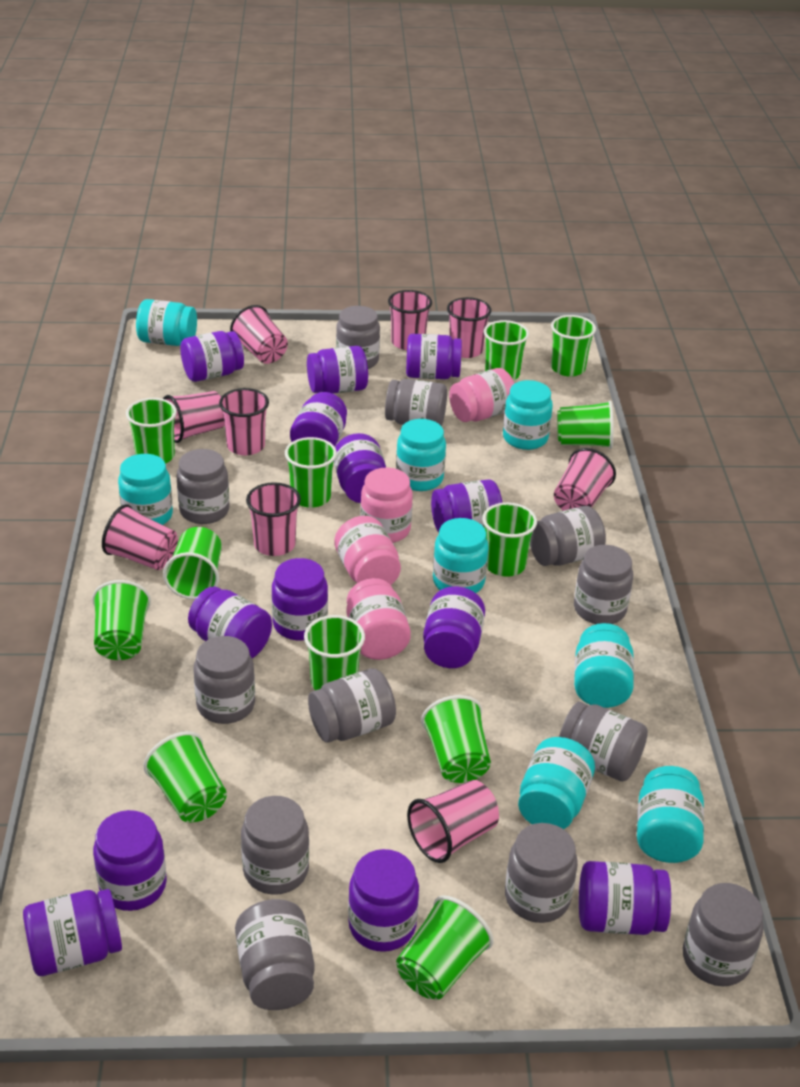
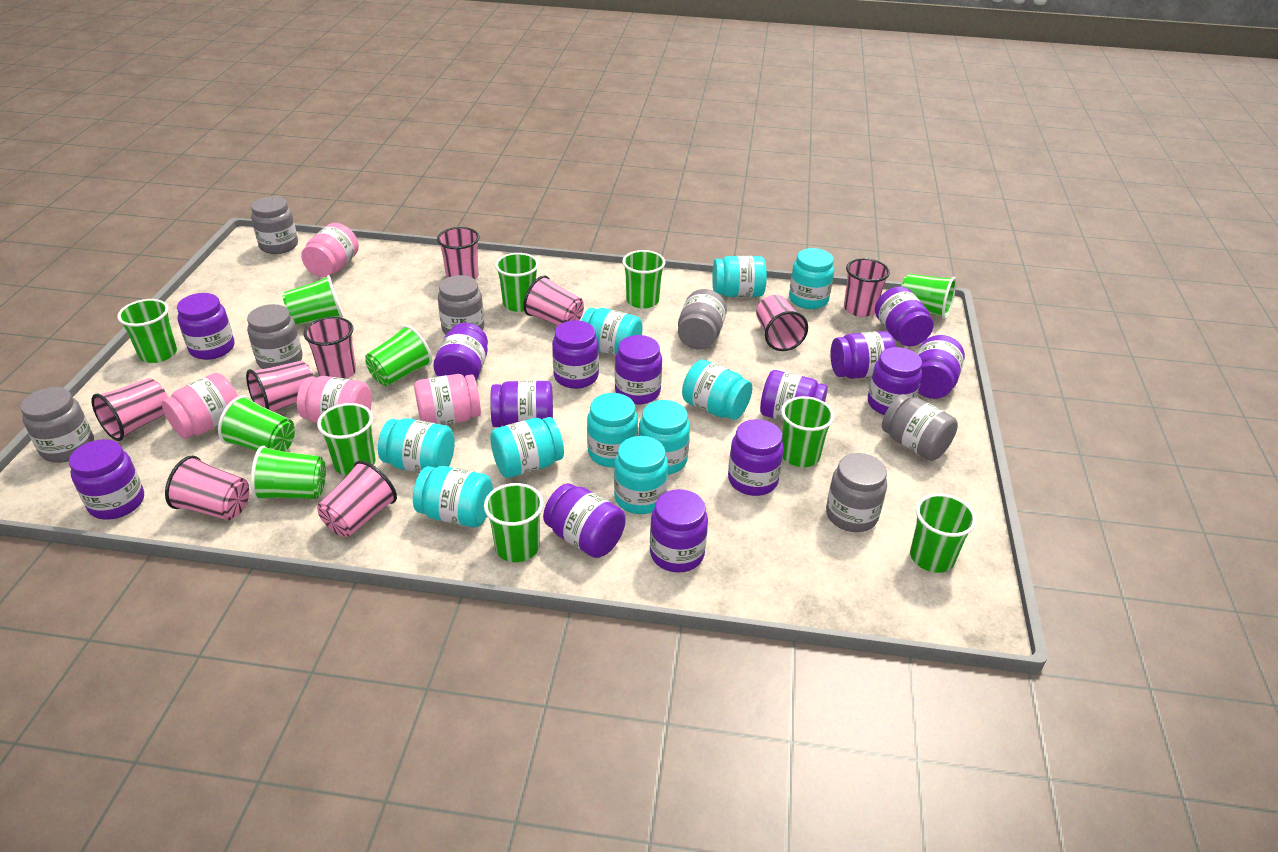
grey jar: 12 -> 7
purple jar: 13 -> 14
turquoise jar: 8 -> 10

